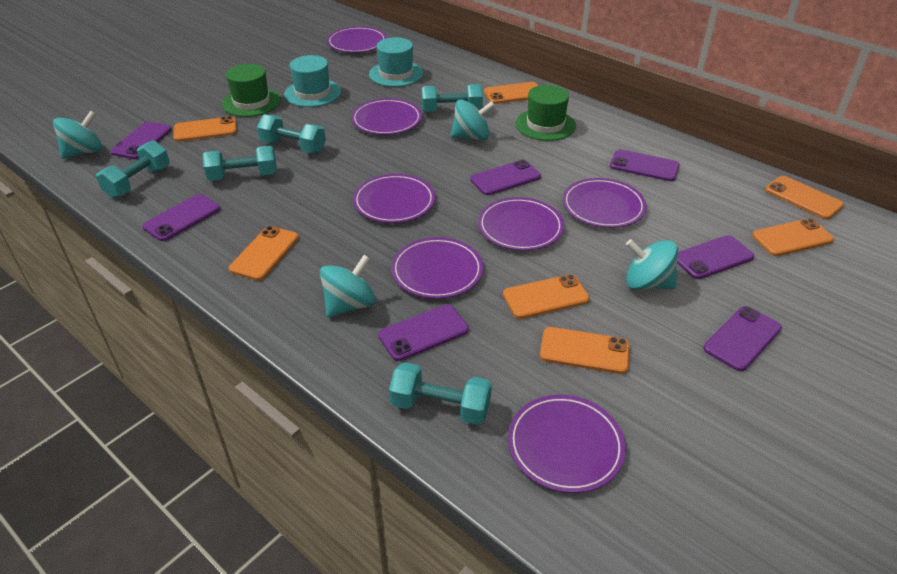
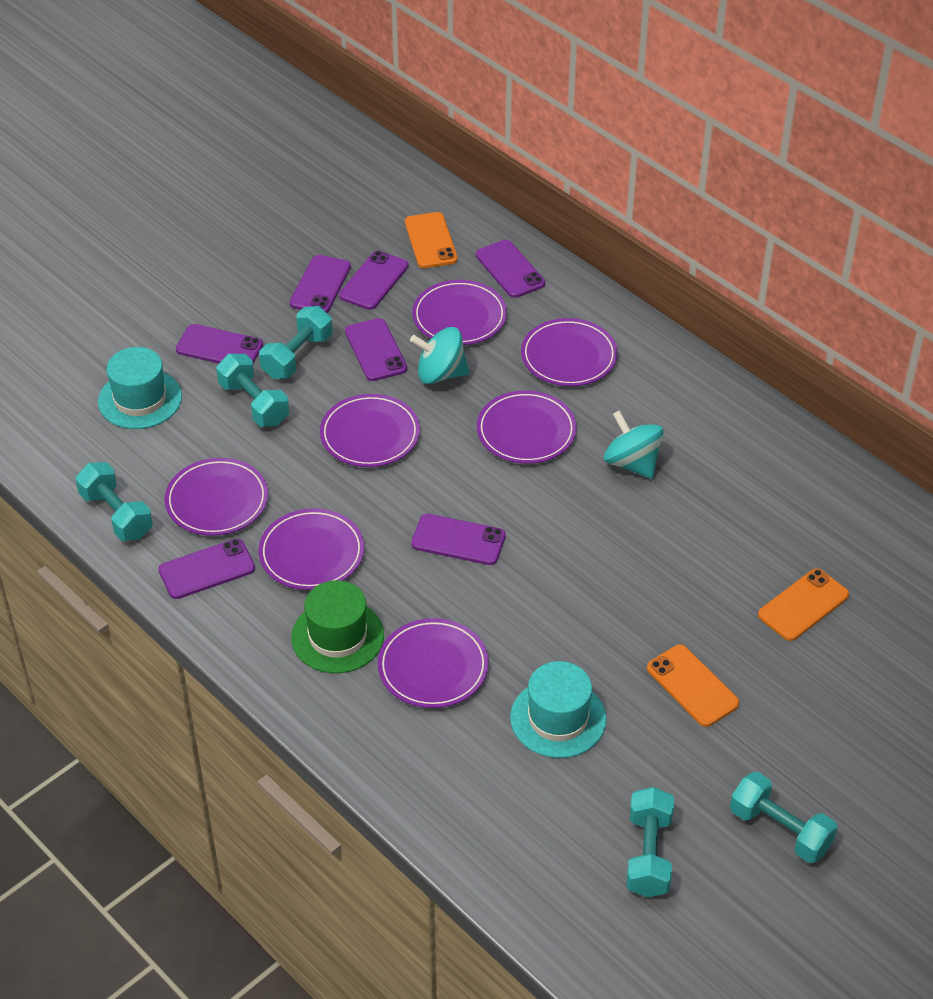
green hat: 2 -> 1
orange phone: 7 -> 3
turquoise spinning top: 4 -> 2

